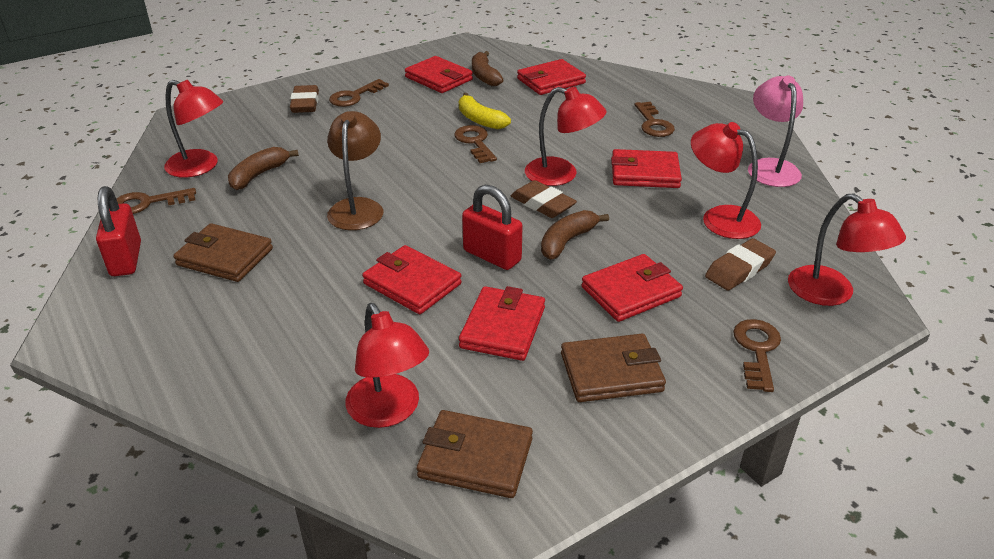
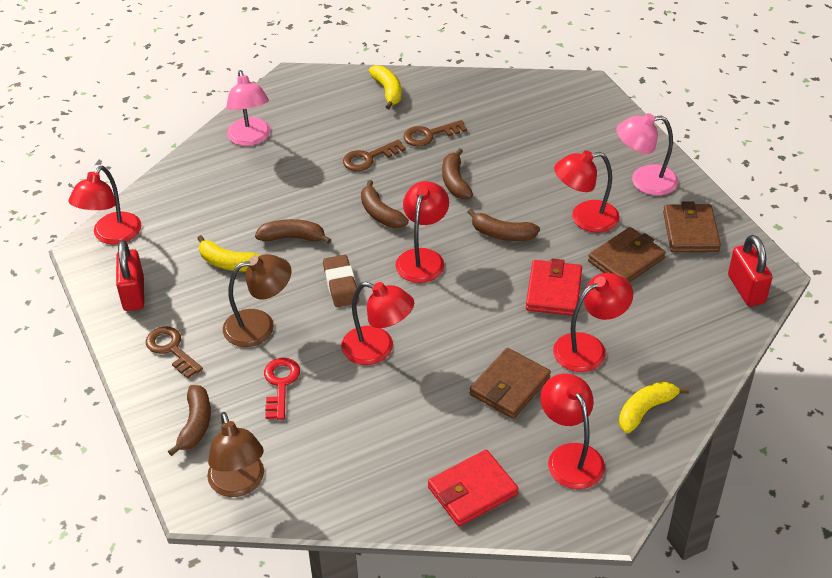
brown banana: 3 -> 5
brown eraser: 3 -> 1
brown key: 5 -> 3
brown lamp: 1 -> 2
pink lamp: 1 -> 2
red key: 0 -> 1
red lamp: 5 -> 6
red wallet: 6 -> 2
yellow banana: 1 -> 3

